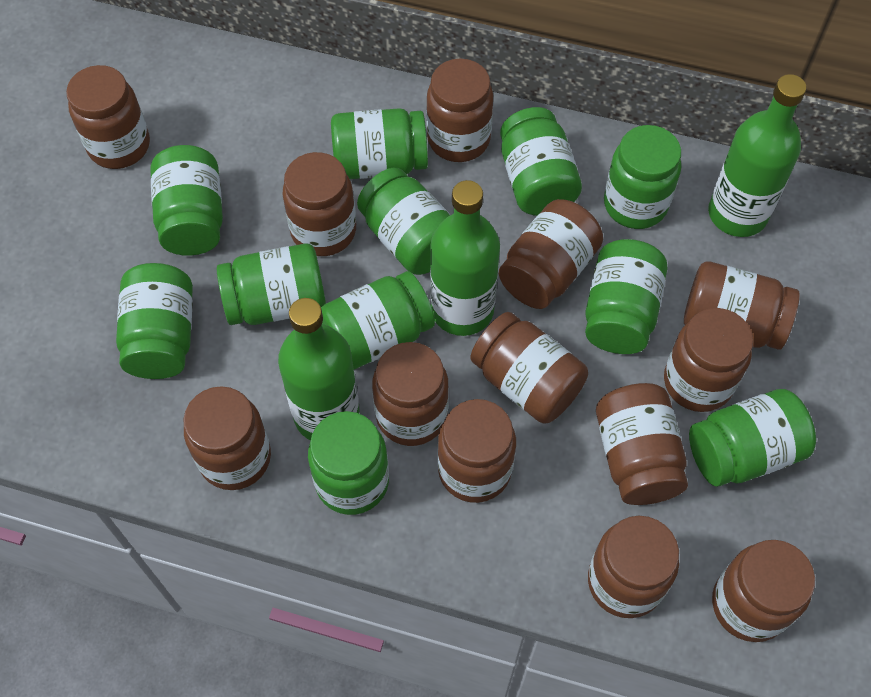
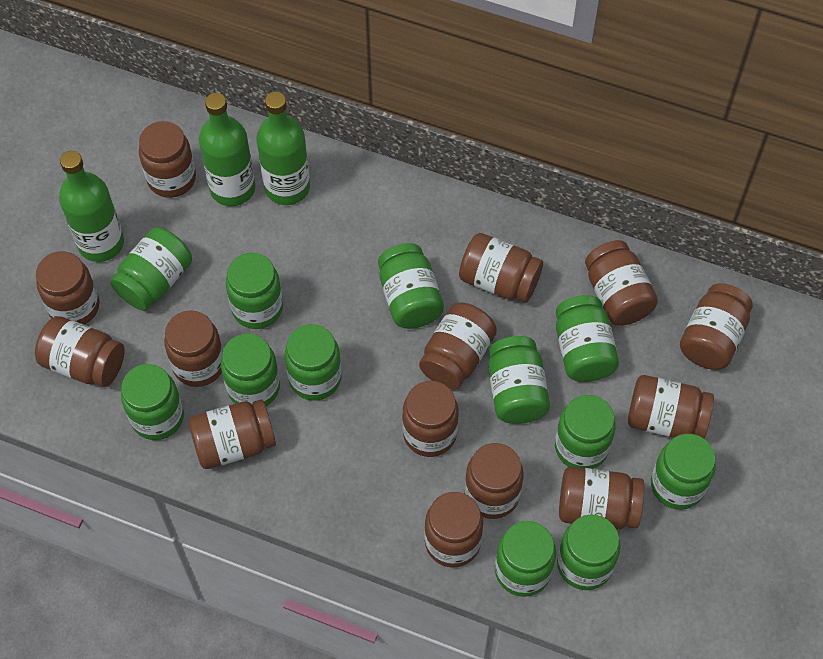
brown jar: 13 -> 14
green jar: 11 -> 12

